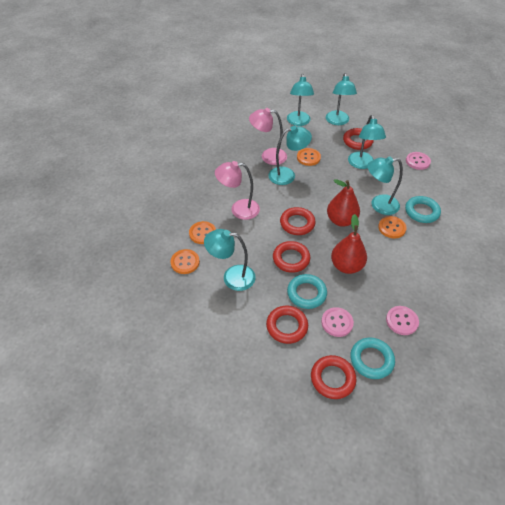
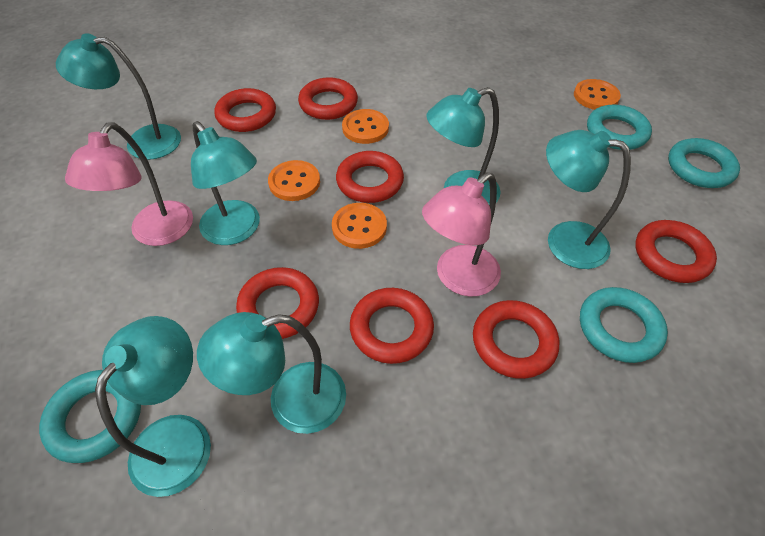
pink button: 3 -> 0
red pear: 2 -> 0
red ring: 5 -> 7
turquoise ring: 3 -> 4

